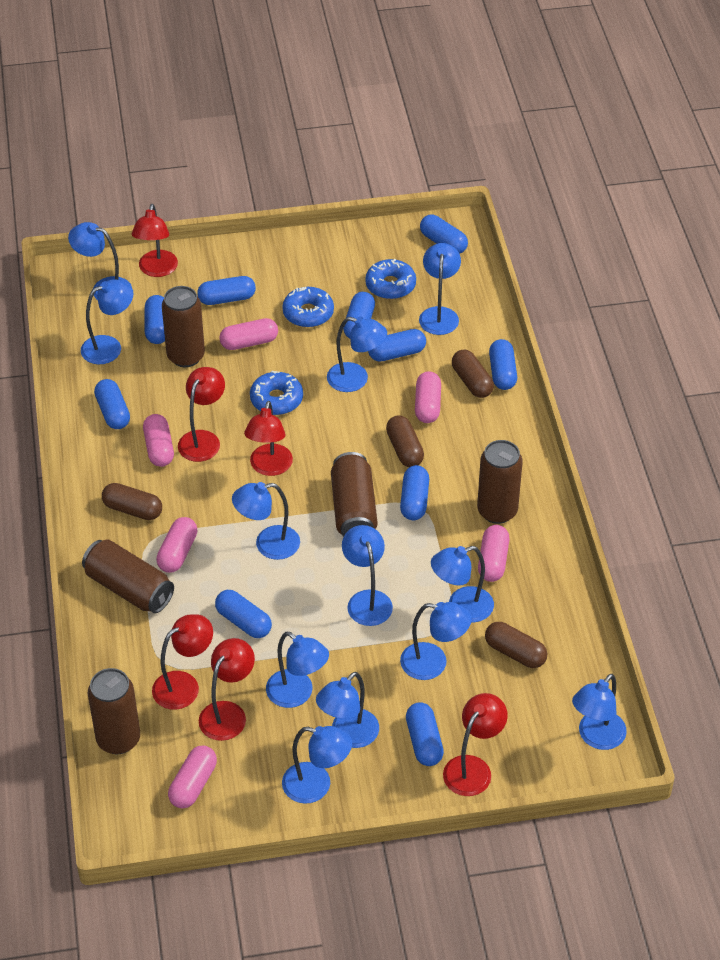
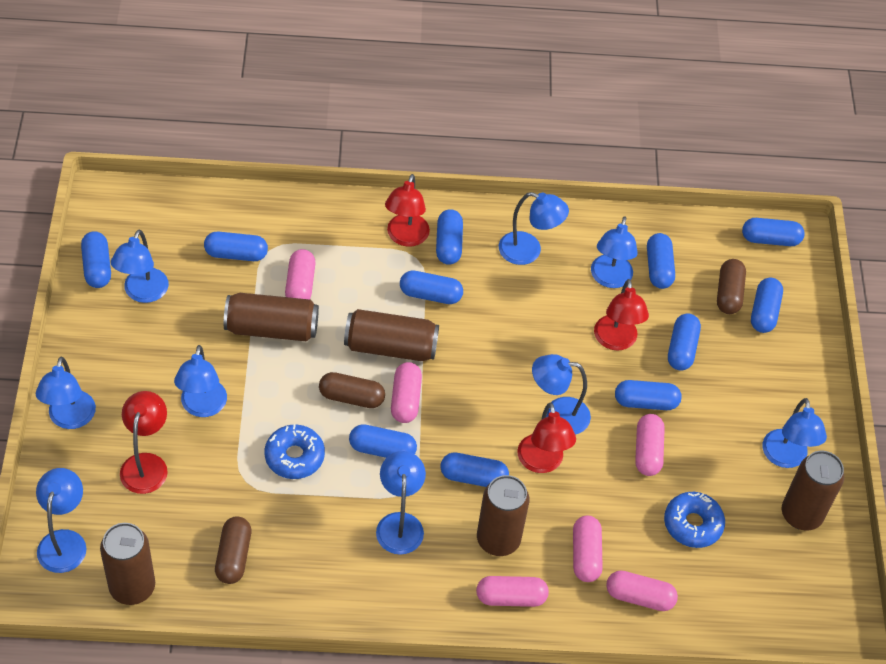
blue capsule: 10 -> 11
blue donut: 3 -> 2
blue lamp: 12 -> 9
brown capsule: 4 -> 3
red lamp: 6 -> 4

